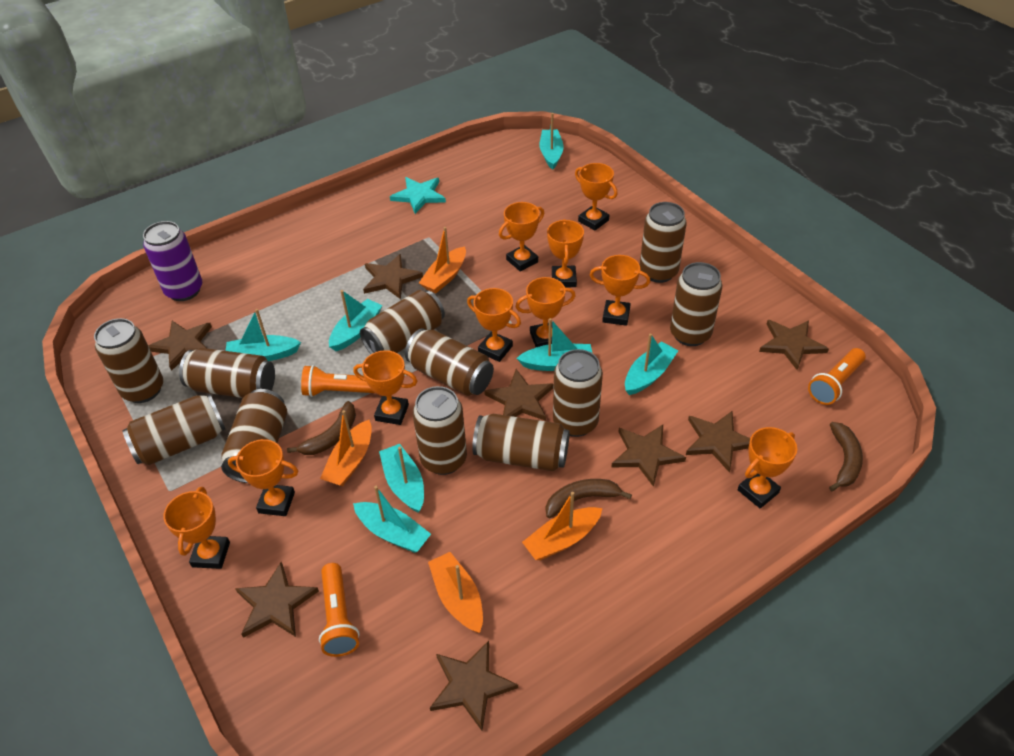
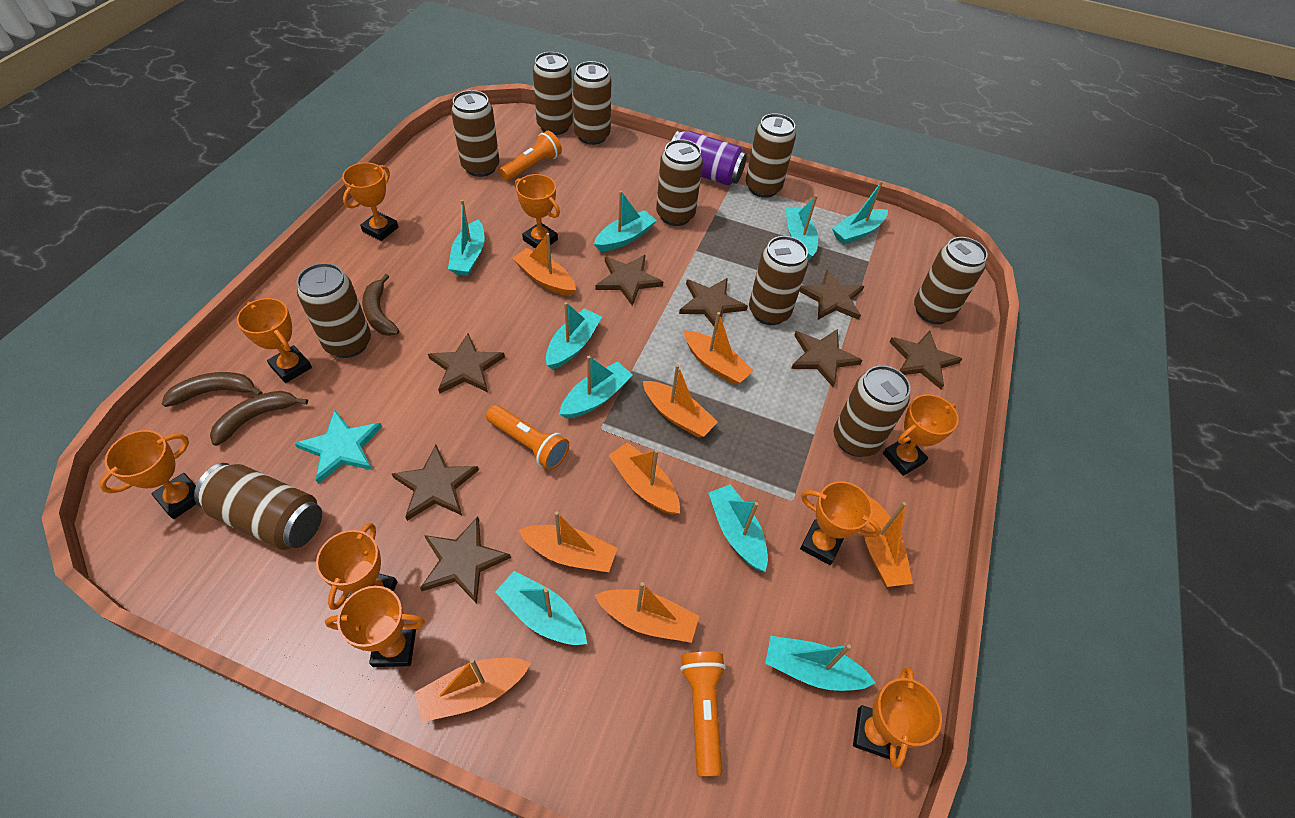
brown can: 11 -> 10
orange boat: 4 -> 8
orange trophy: 10 -> 9
turquoise boat: 7 -> 9

